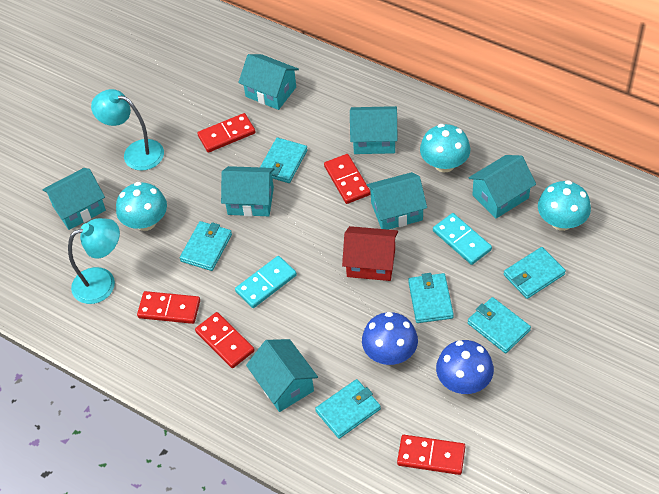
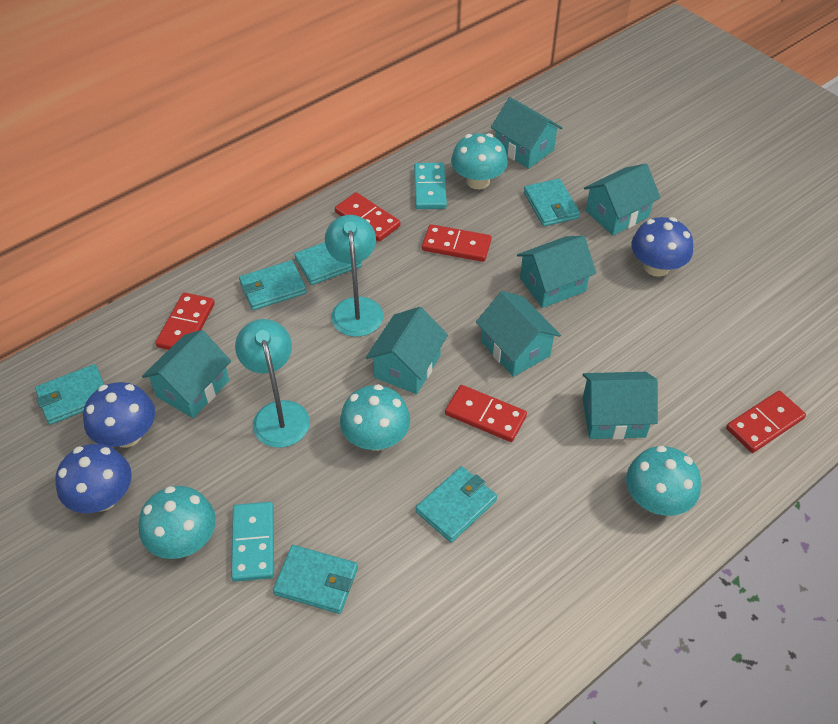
blue mushroom: 2 -> 3
red house: 1 -> 0
turquoise mushroom: 3 -> 4

